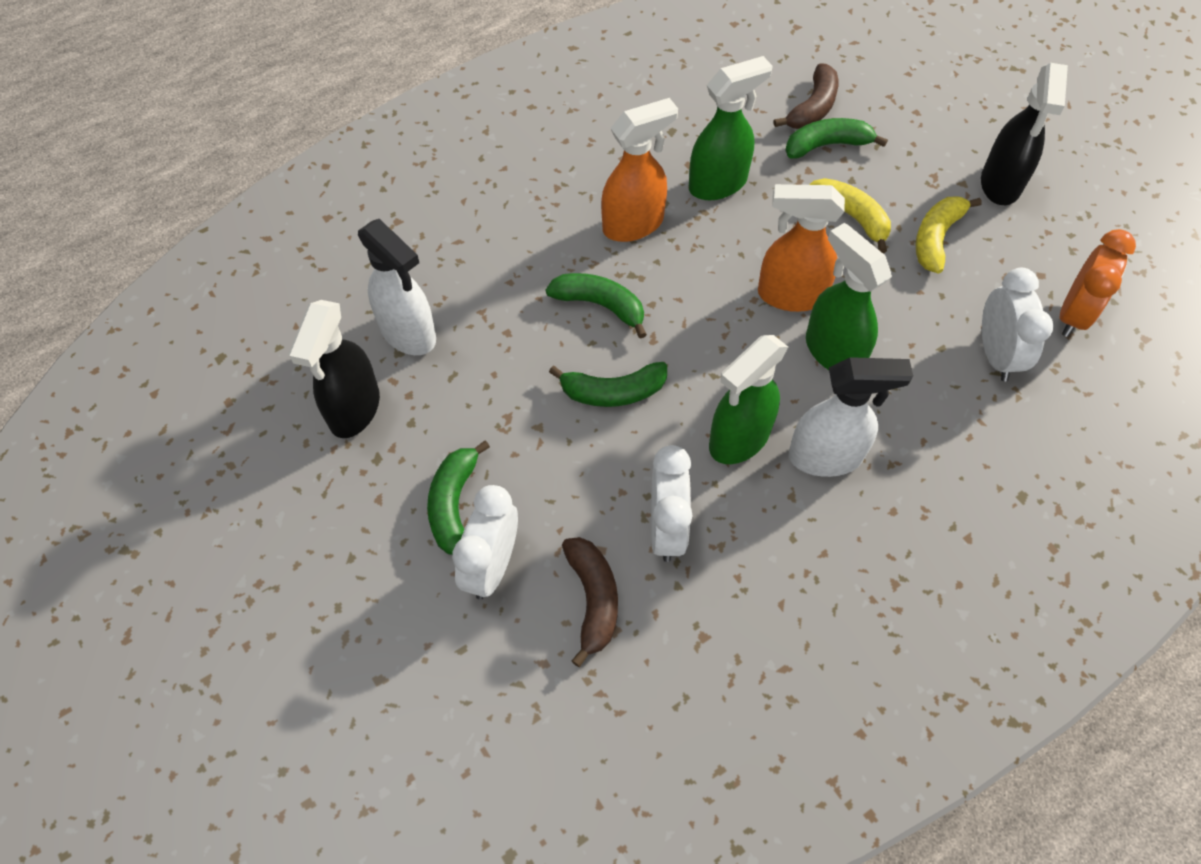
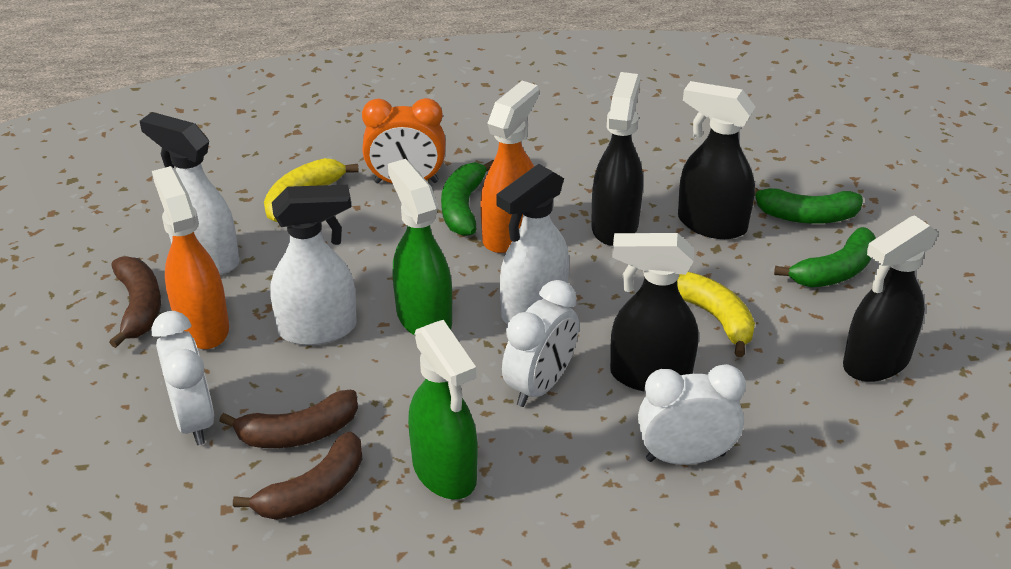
black spray bottle: 2 -> 4
brown banana: 2 -> 3
green banana: 4 -> 3
green spray bottle: 3 -> 2
white spray bottle: 2 -> 3

